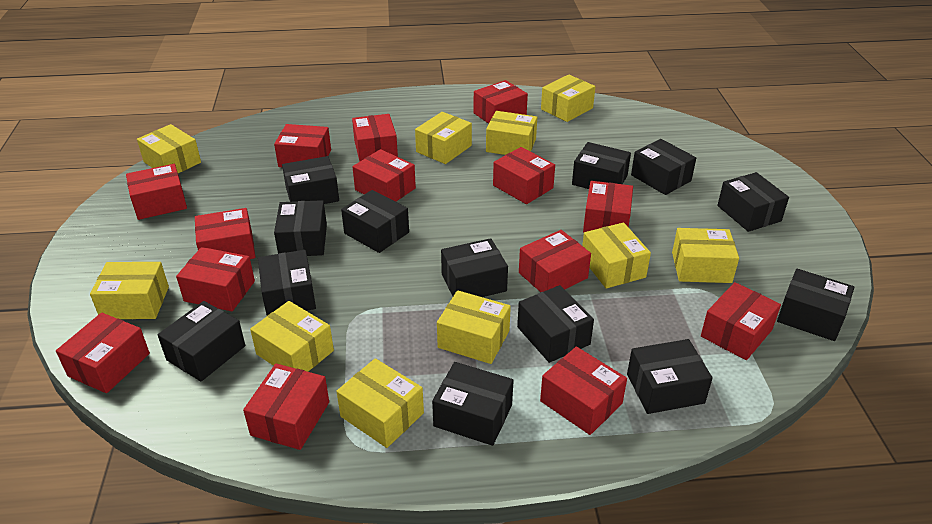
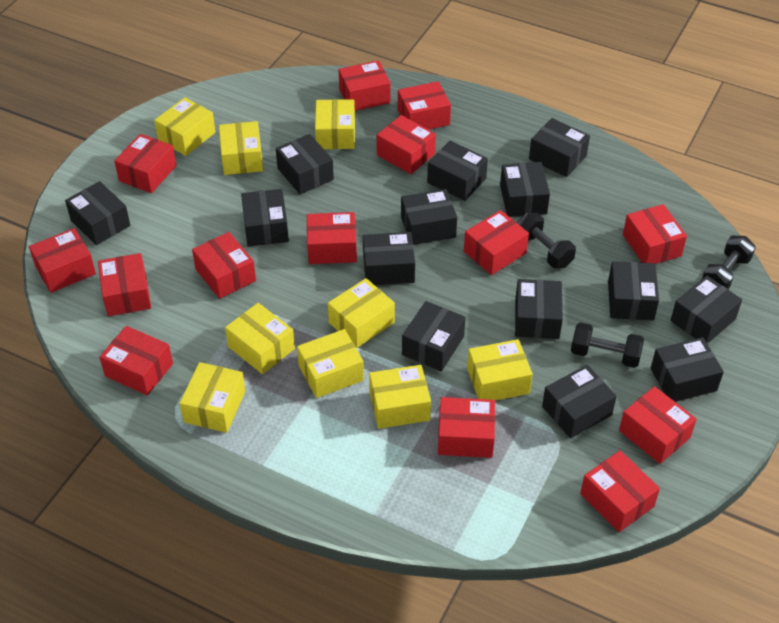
black box: 13 -> 14
black dumbbell: 0 -> 3
yellow box: 10 -> 9

